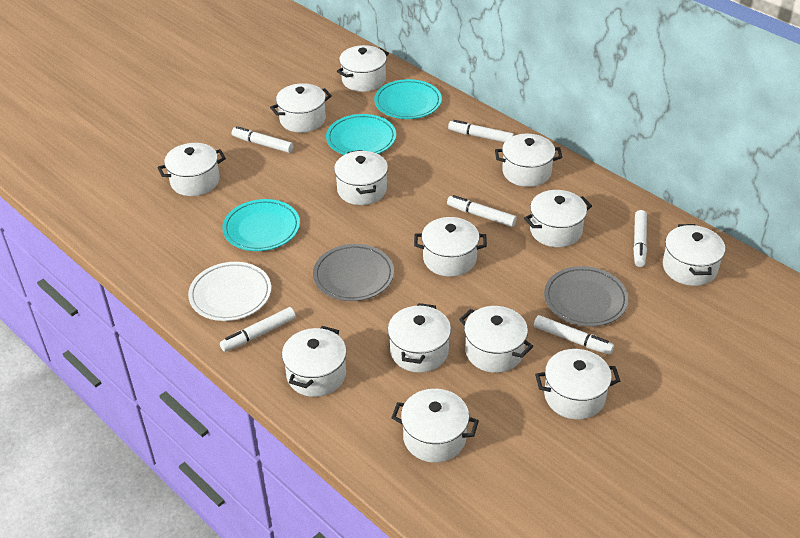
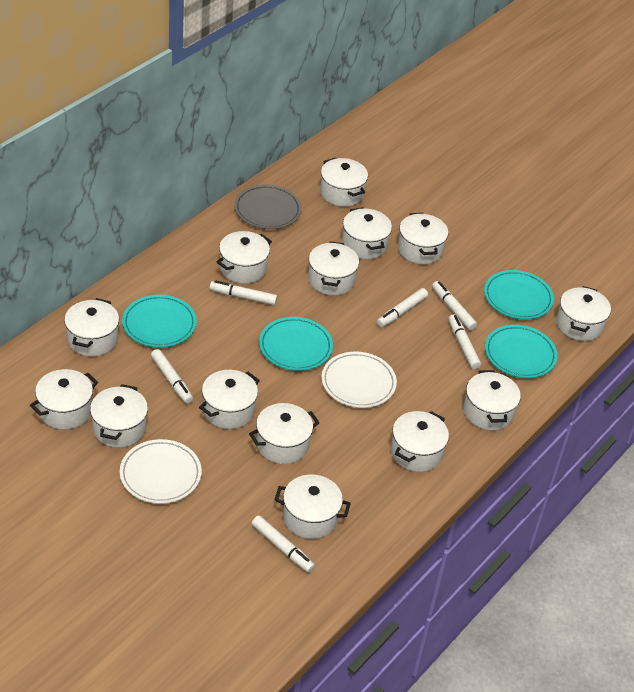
grey plate: 2 -> 1
turquoise plate: 3 -> 4
white plate: 1 -> 2
white pot: 13 -> 14

